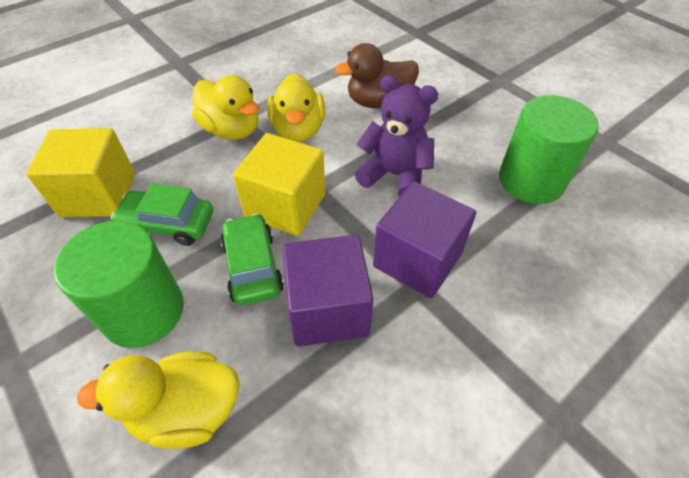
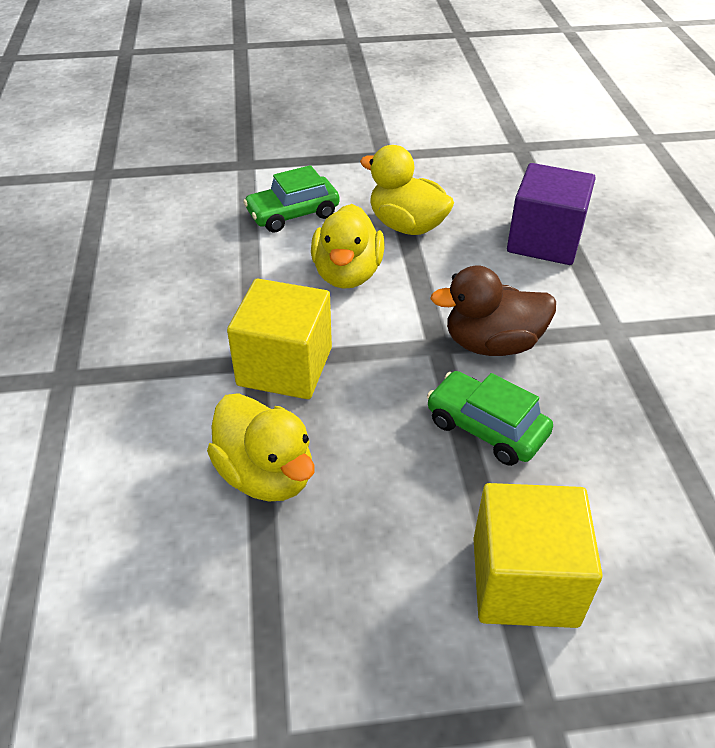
green cylinder: 2 -> 0
purple cube: 2 -> 1
purple teddy bear: 1 -> 0

